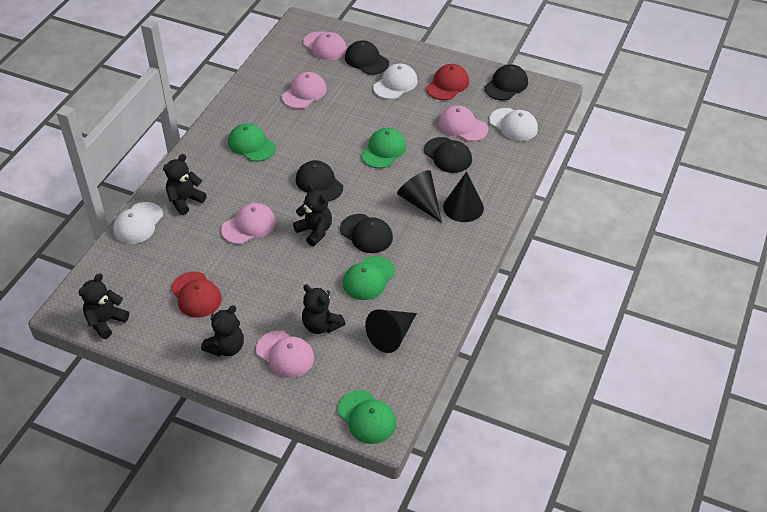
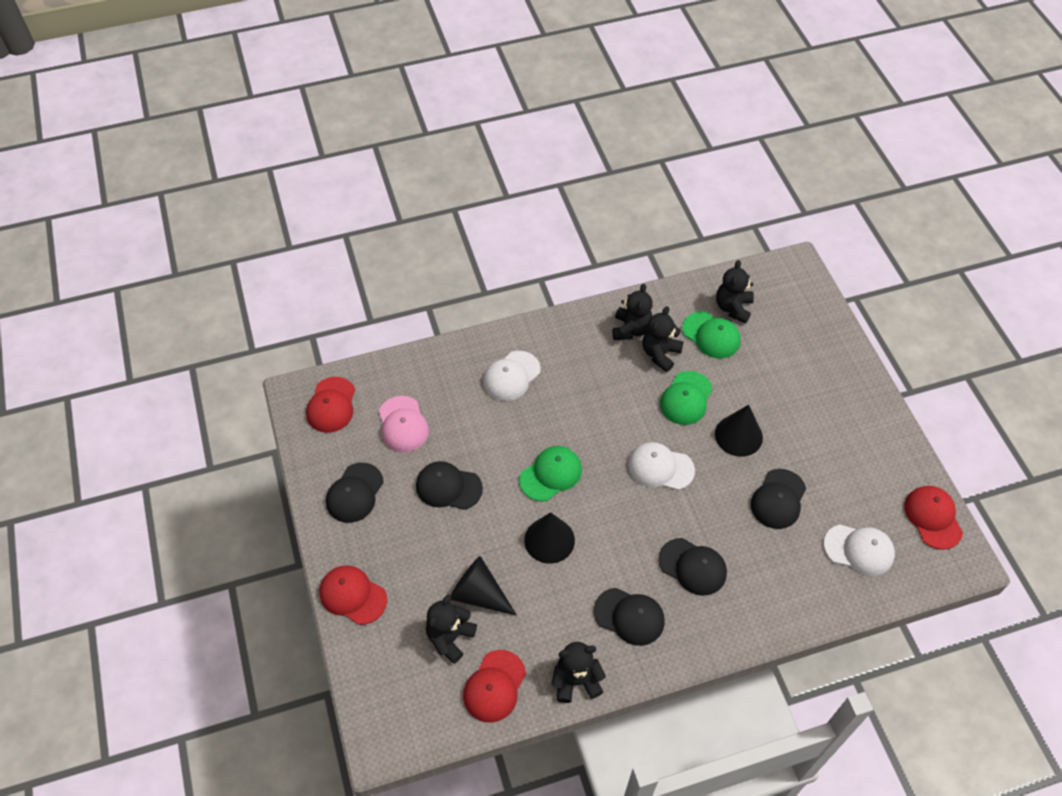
green cap: 4 -> 3
pink cap: 5 -> 1
red cap: 2 -> 4

